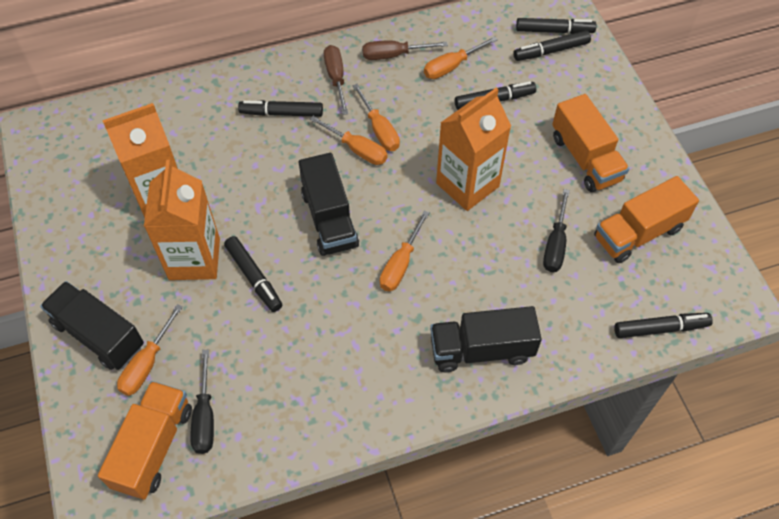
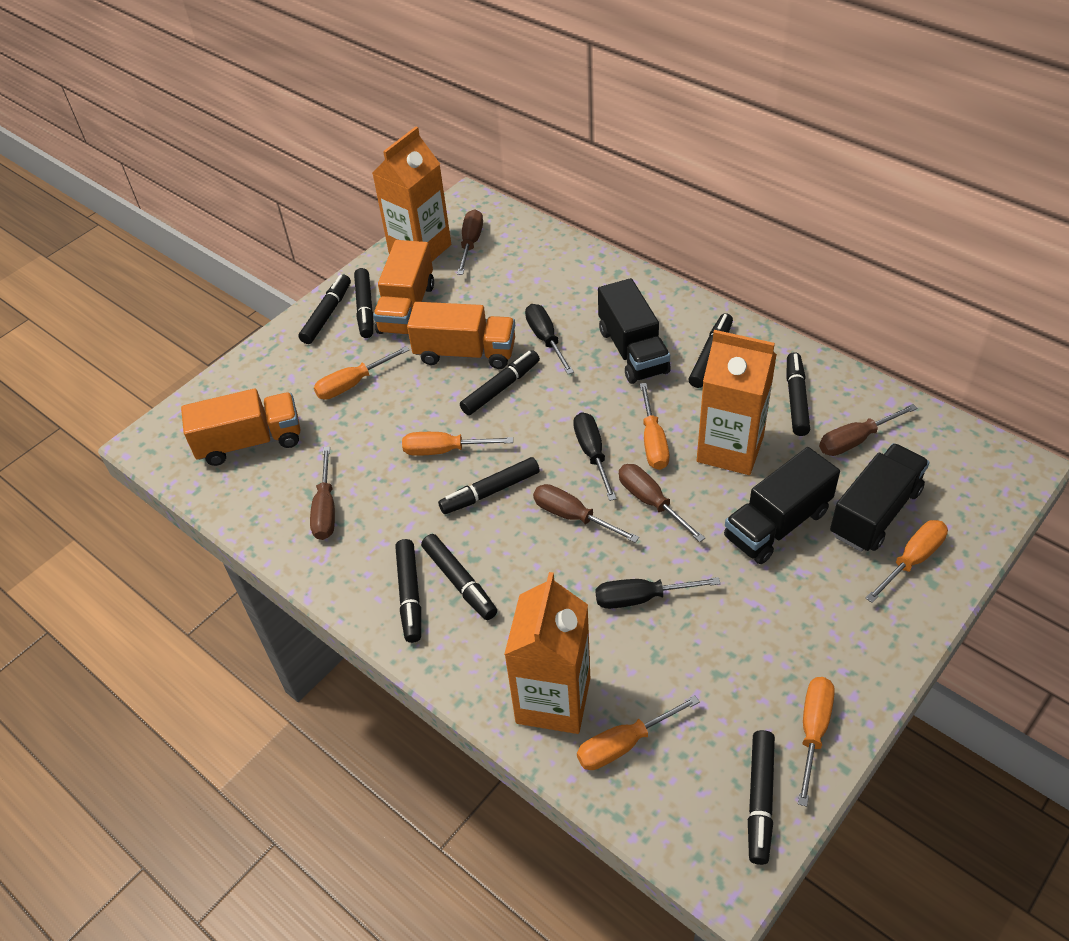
black marker: 6 -> 9
black screwdriver: 2 -> 3
brown screwdriver: 2 -> 5
orange screwdriver: 5 -> 6

